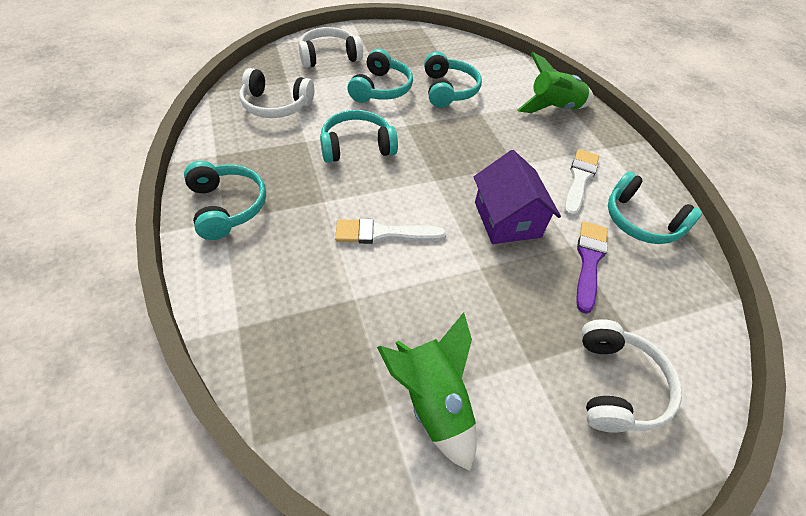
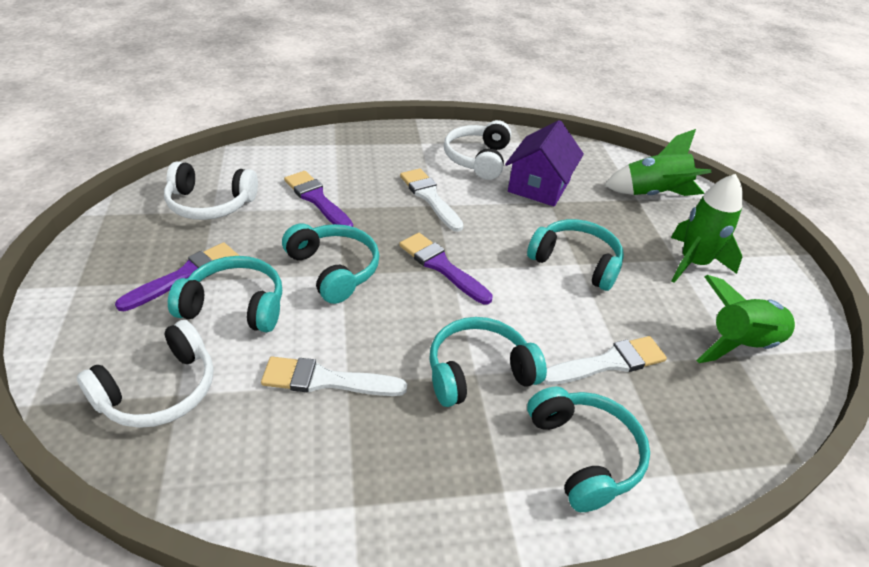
green rocket: 2 -> 3
purple brush: 1 -> 3
white brush: 2 -> 3

